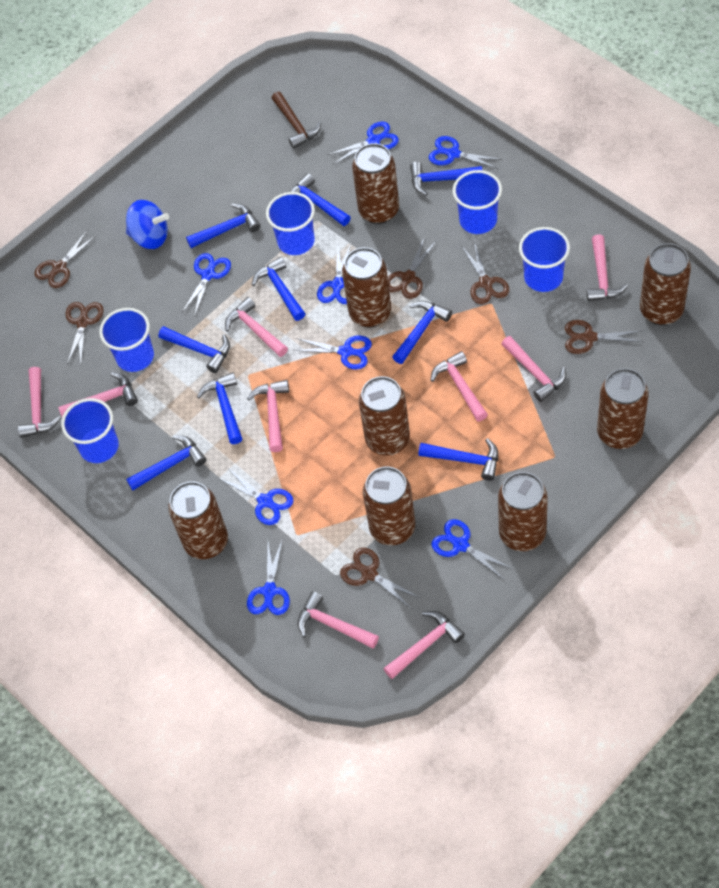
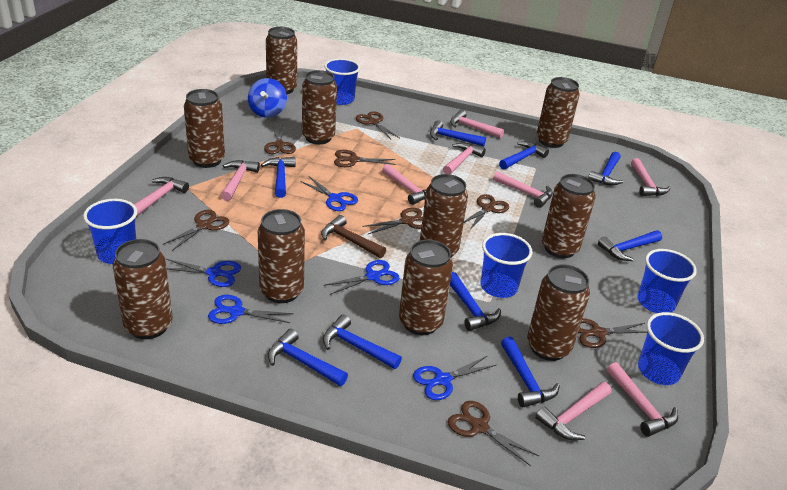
blue scissors: 8 -> 5
brown can: 8 -> 10
brown scissors: 6 -> 8

